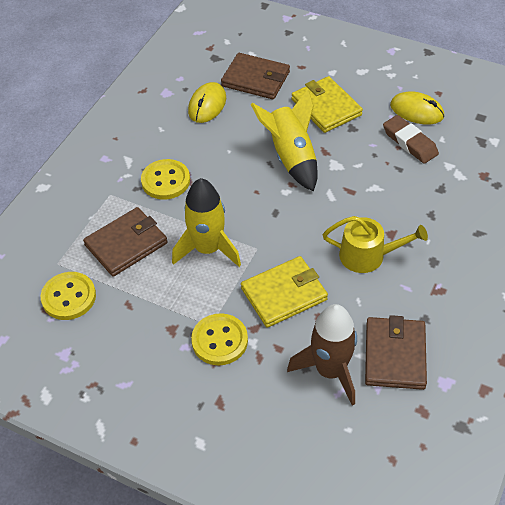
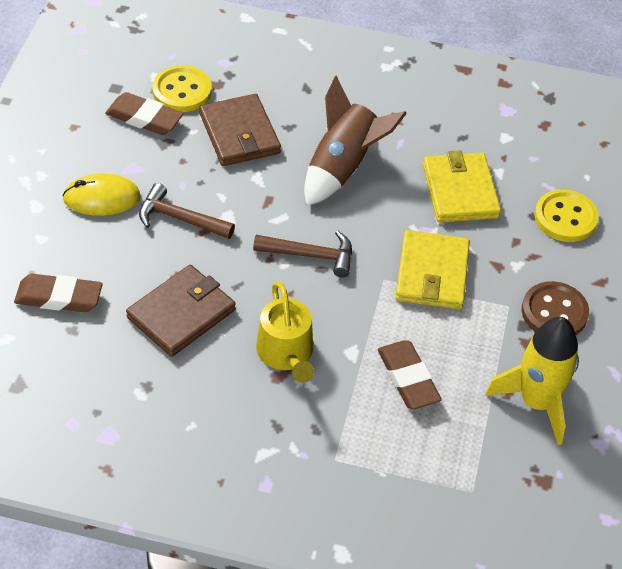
brown button: 0 -> 1
brown eraser: 1 -> 3
brown hammer: 0 -> 2
brown wallet: 3 -> 2
yellow button: 3 -> 2
yellow mouse: 2 -> 1
yellow rocket: 2 -> 1

